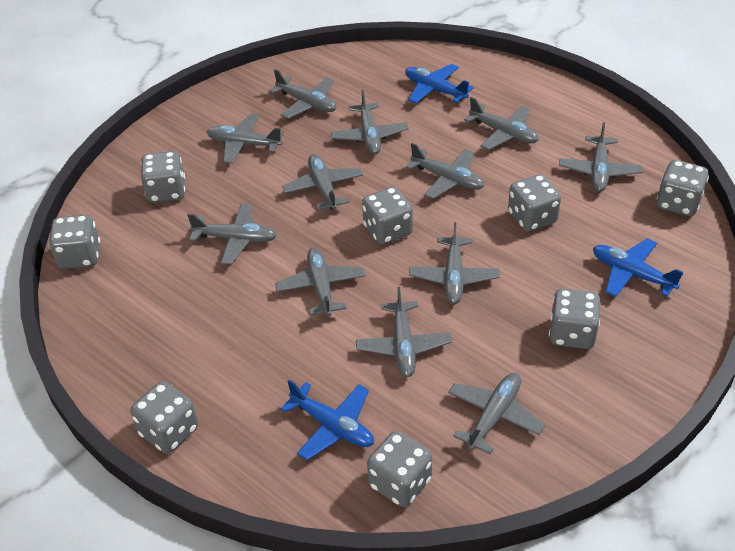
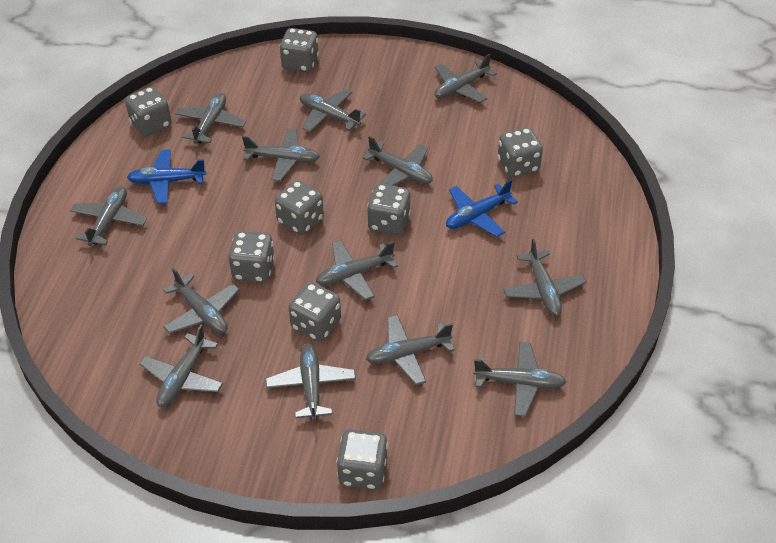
blue plane: 3 -> 2
grey plane: 12 -> 13

